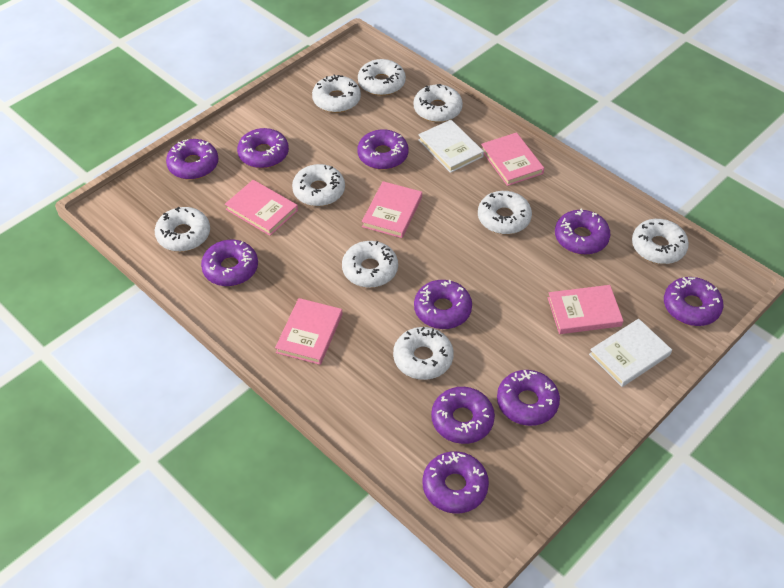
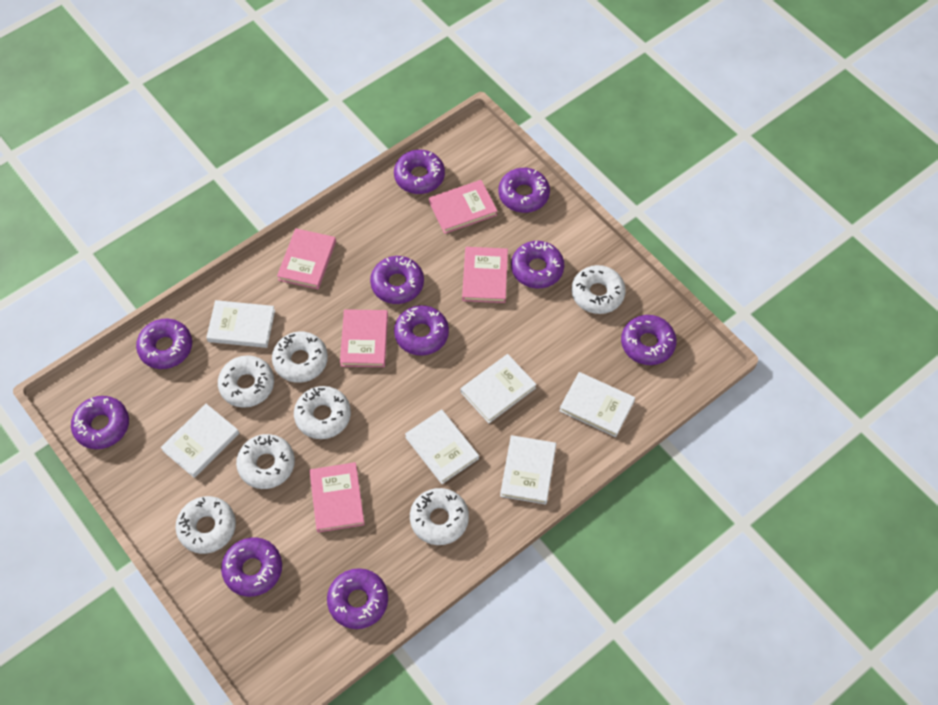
white book: 2 -> 6
white donut: 9 -> 7

